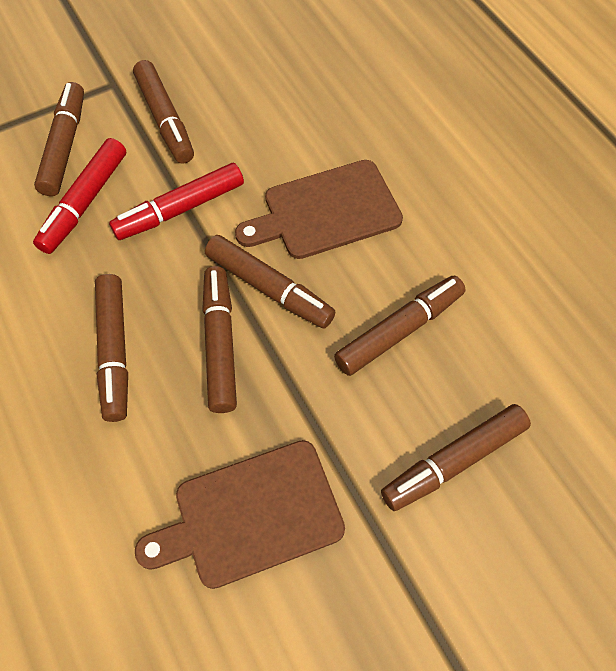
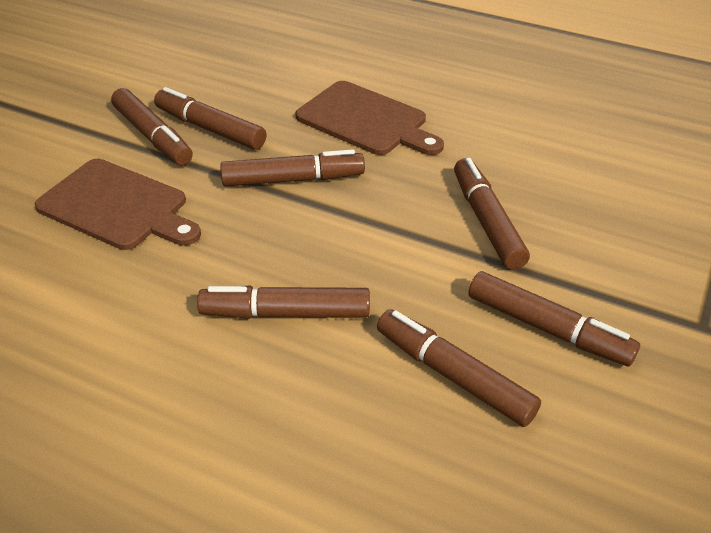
red marker: 2 -> 0

